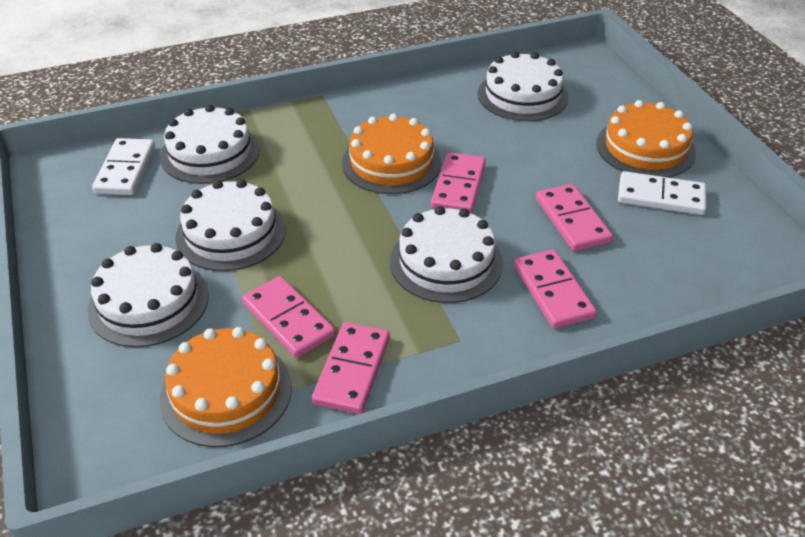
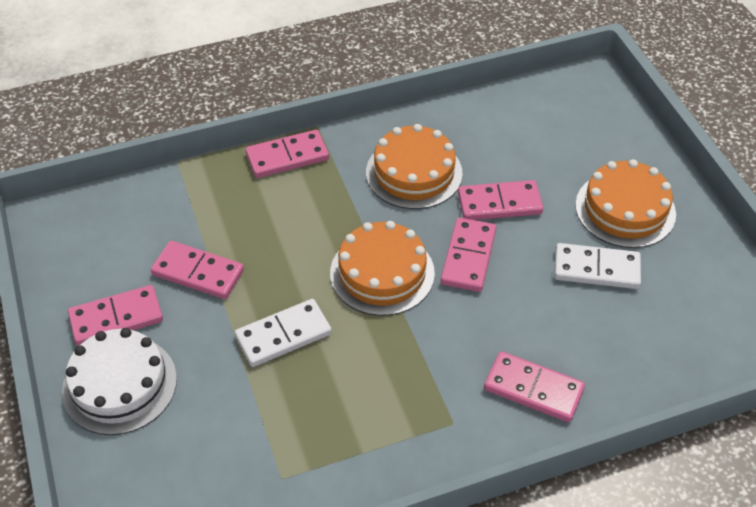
pink domino: 5 -> 6
white cake: 5 -> 1

